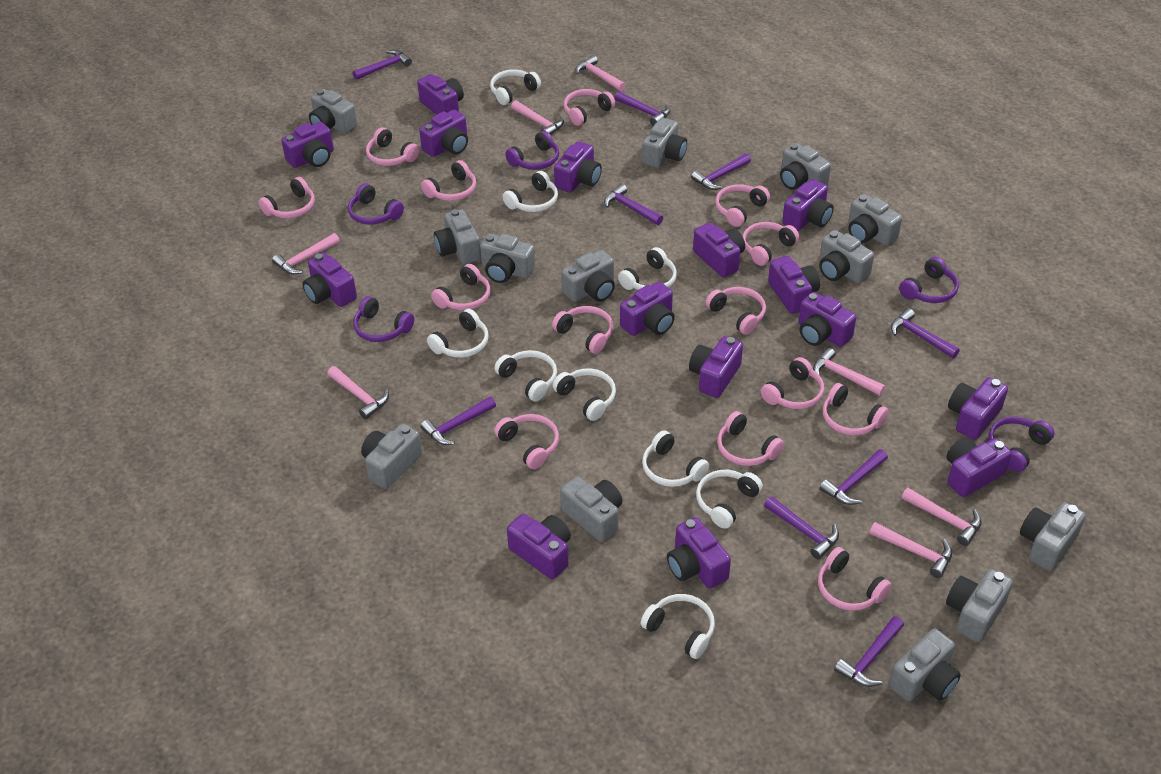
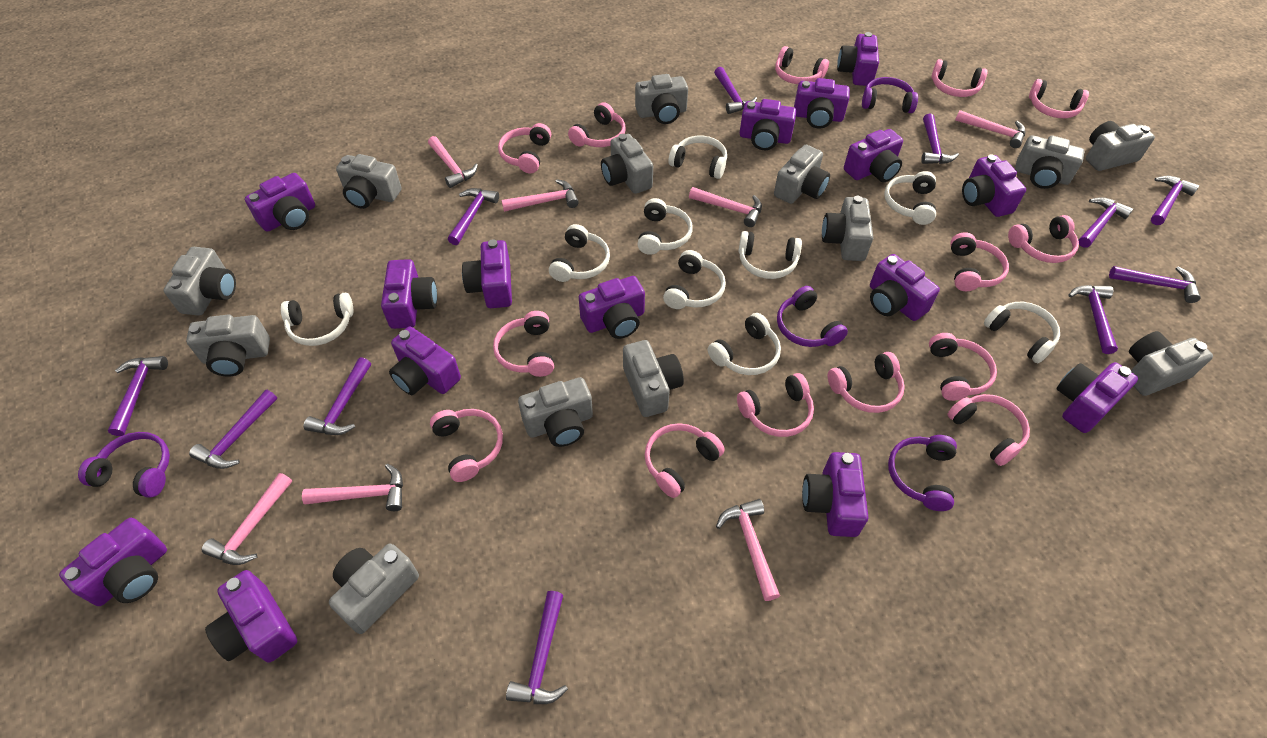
purple hammer: 9 -> 11
purple headphones: 5 -> 4

